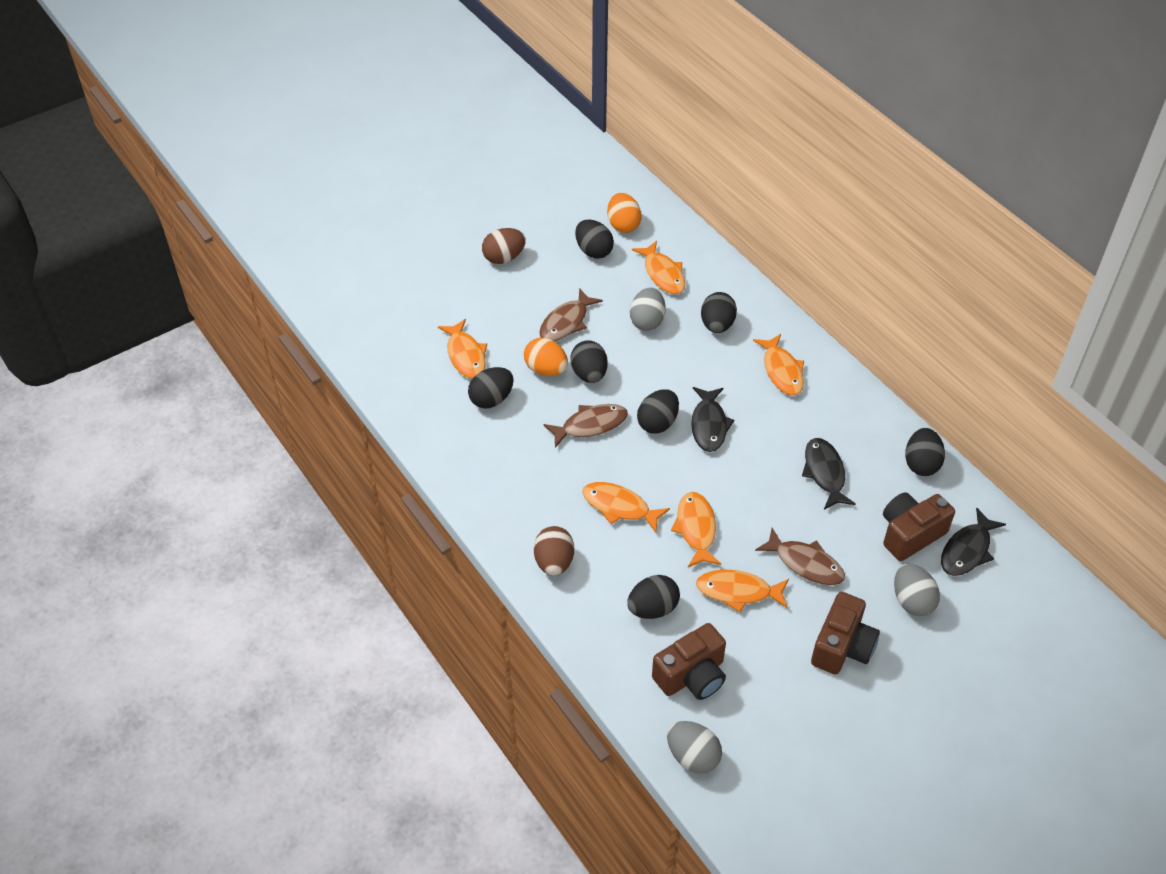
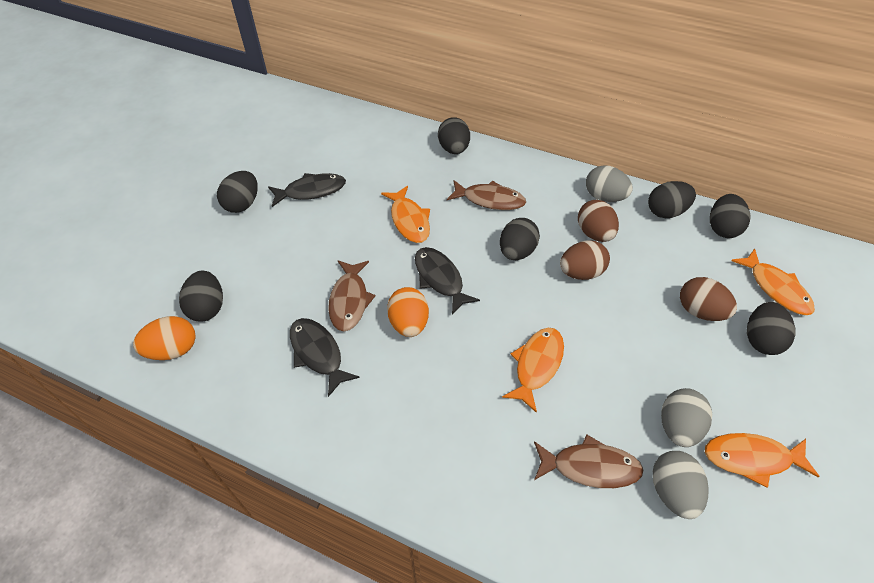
brown camera: 3 -> 0
brown egg: 2 -> 3
orange fish: 6 -> 4

